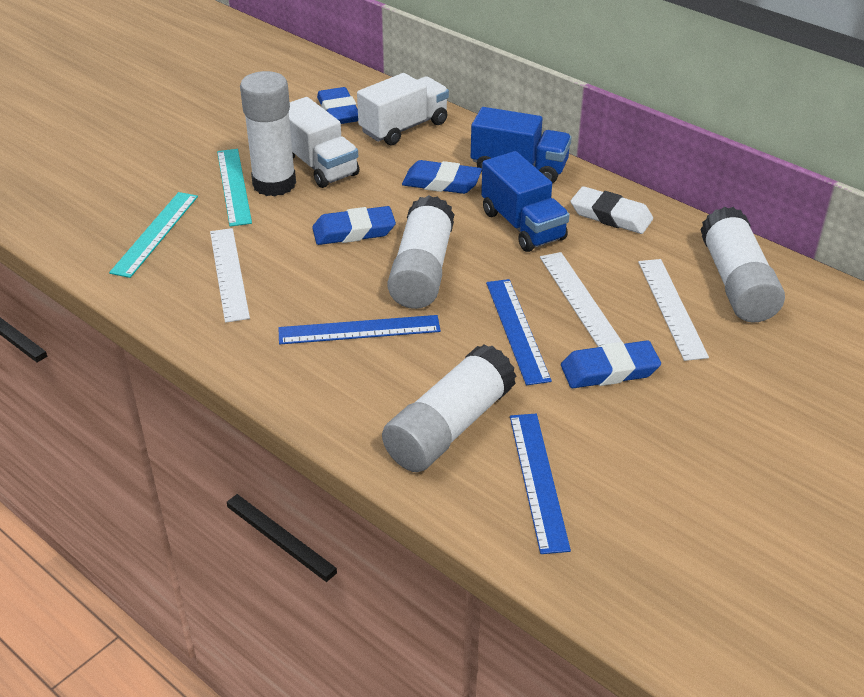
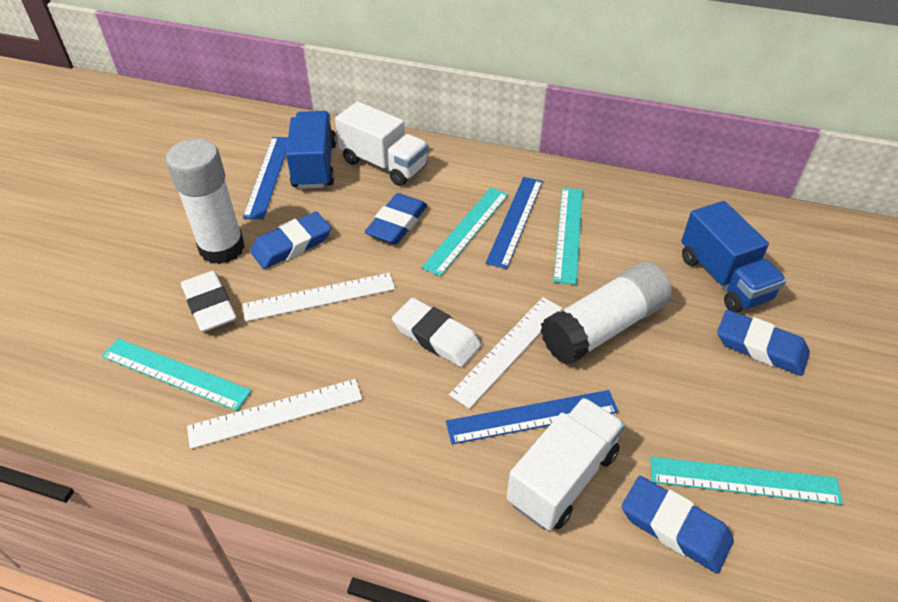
turquoise ruler: 2 -> 4
white eraser: 1 -> 2
white glue stick: 4 -> 2

